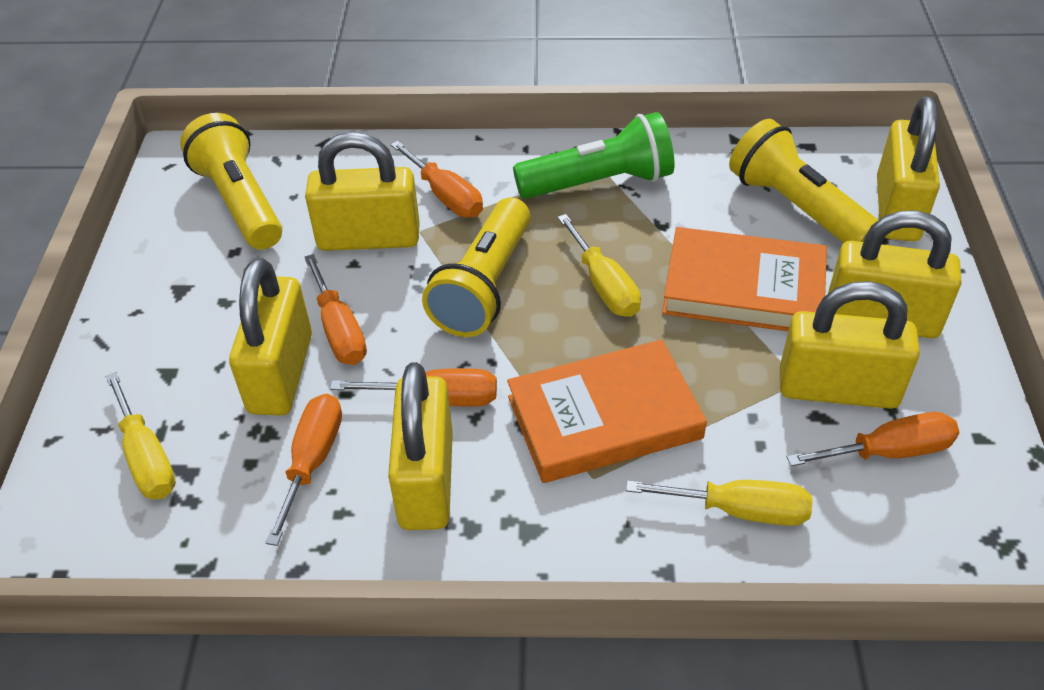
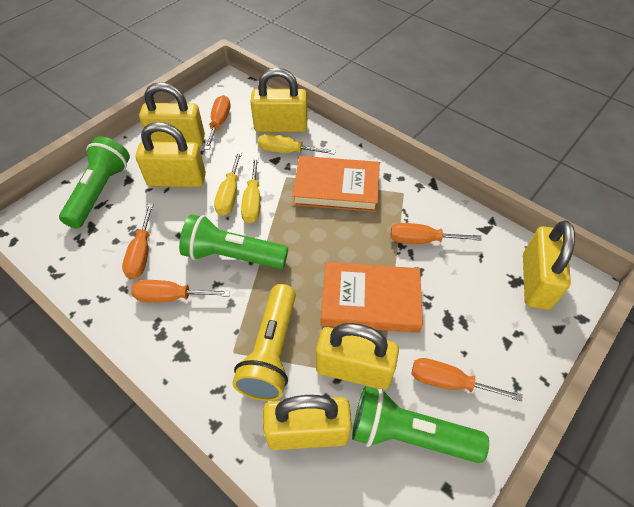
green flashlight: 1 -> 3
yellow flashlight: 3 -> 1

